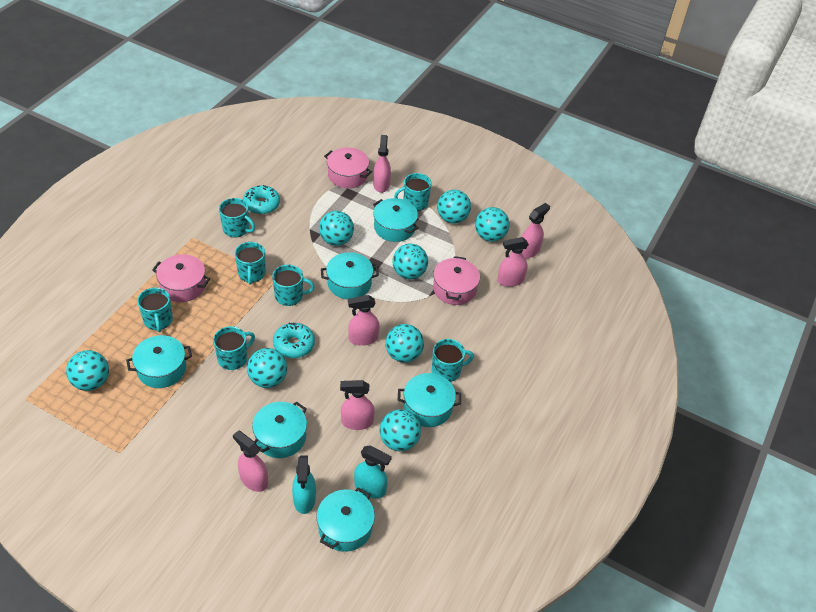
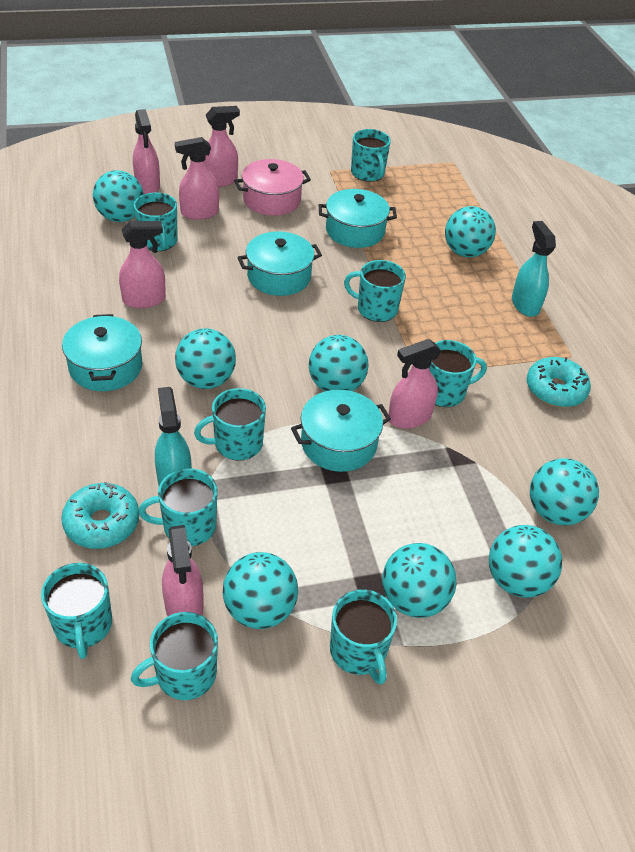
pink pot: 3 -> 1
turquoise mug: 7 -> 9
turquoise pot: 6 -> 4

